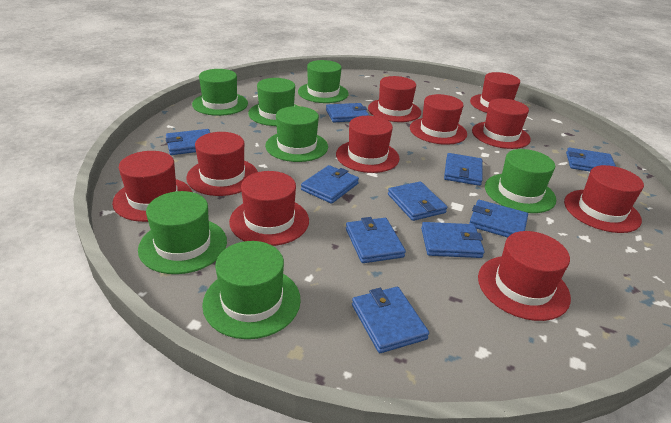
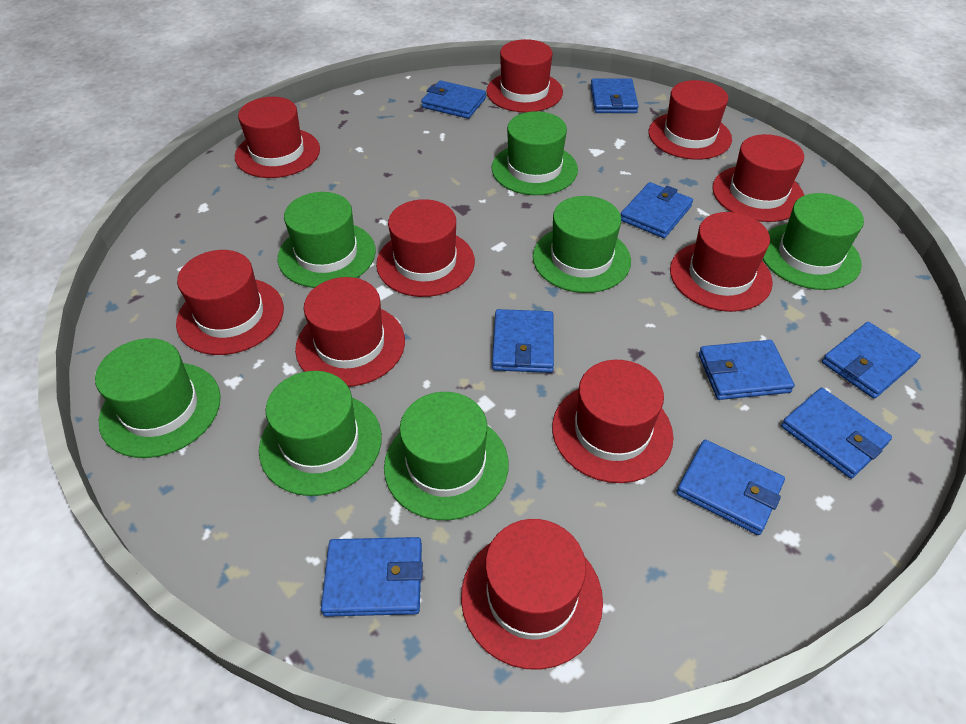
blue wallet: 10 -> 9

